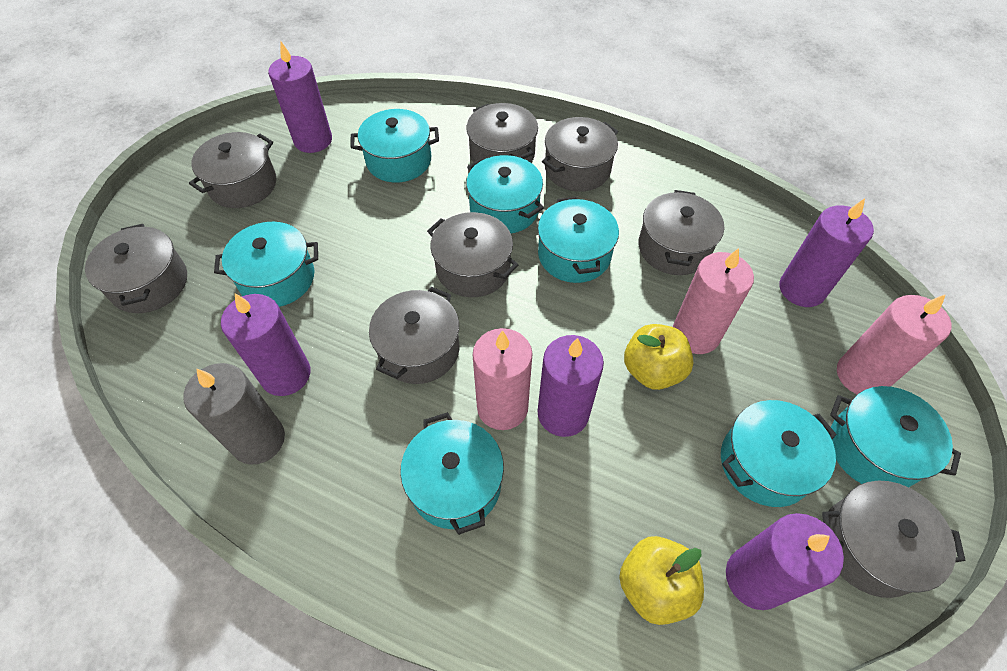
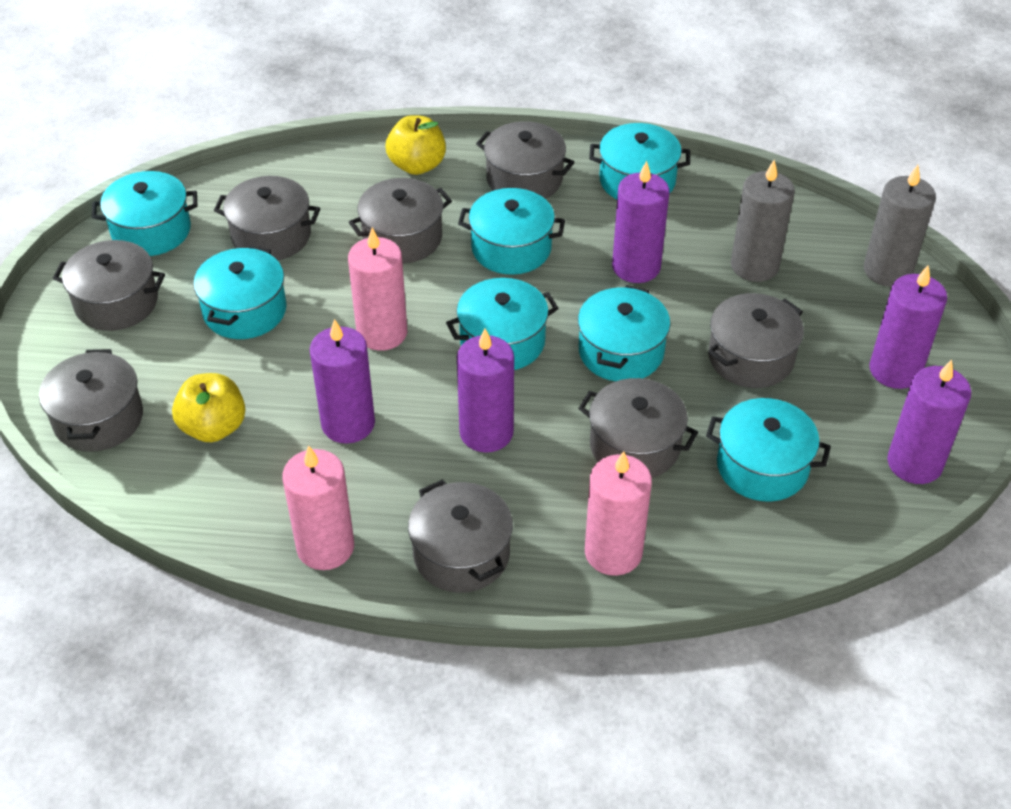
grey candle: 1 -> 2

